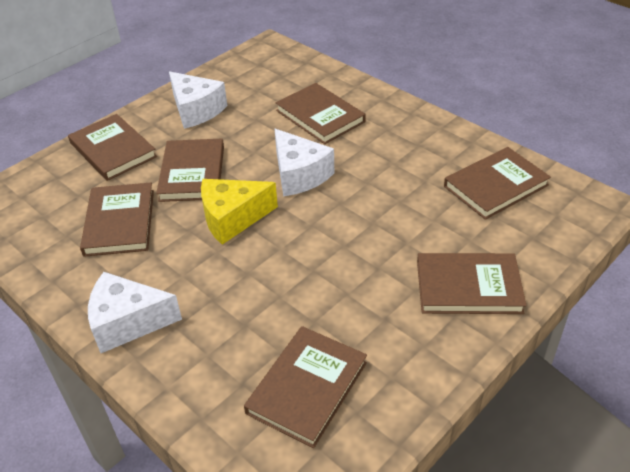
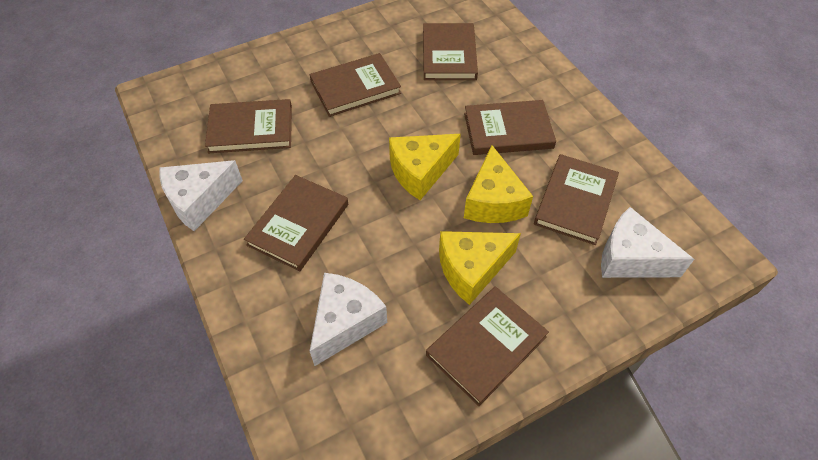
yellow cheese: 1 -> 3

